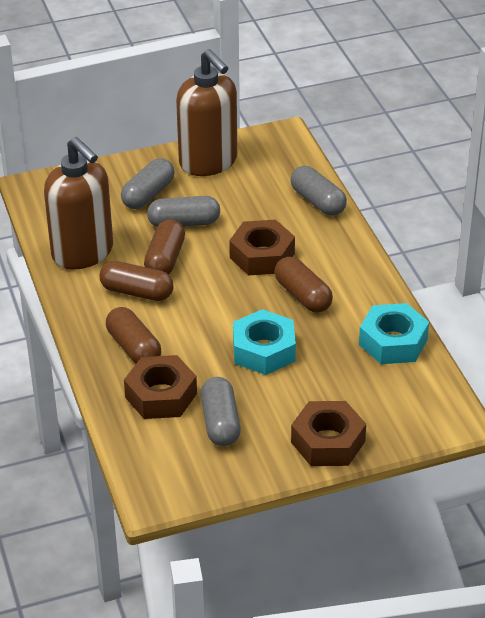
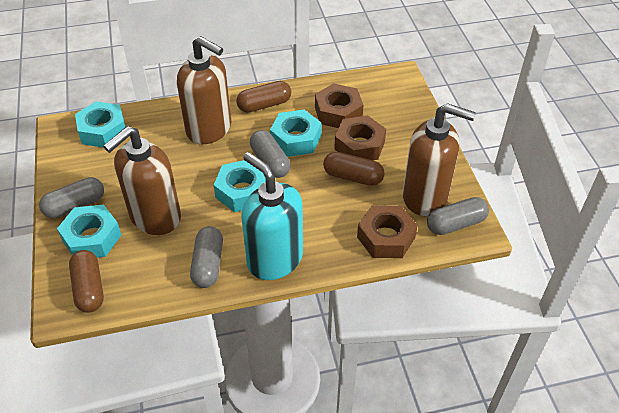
brown capsule: 4 -> 3
brown soap dispenser: 2 -> 3
turquoise nut: 2 -> 4
turquoise soap dispenser: 0 -> 1

